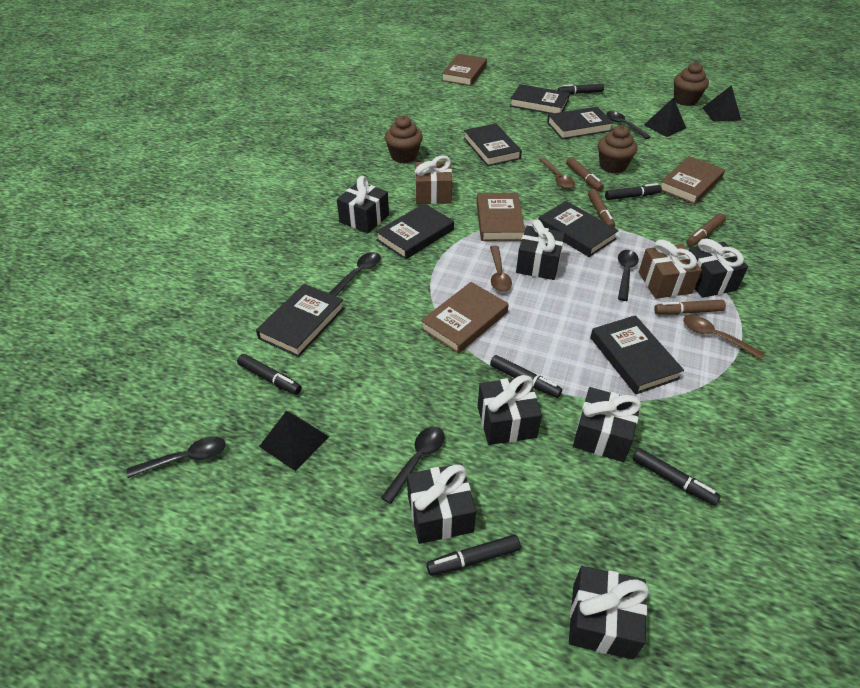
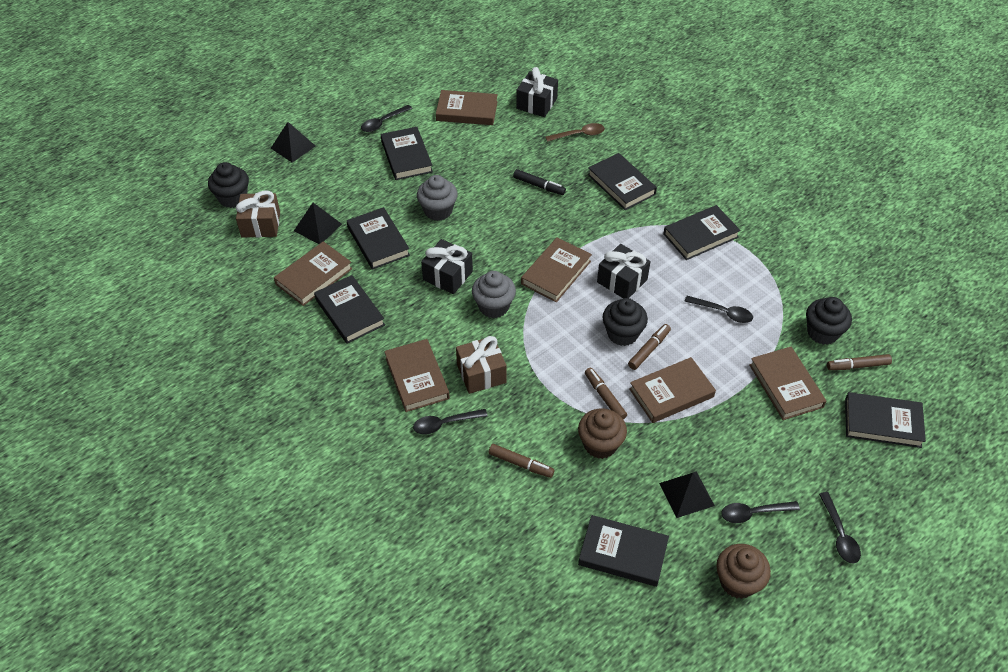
black cupcake: 0 -> 3
black gift: 7 -> 3
black marker: 6 -> 1
brown book: 4 -> 6
brown cupcake: 3 -> 2
brown spoon: 3 -> 1
grey cupcake: 0 -> 2

